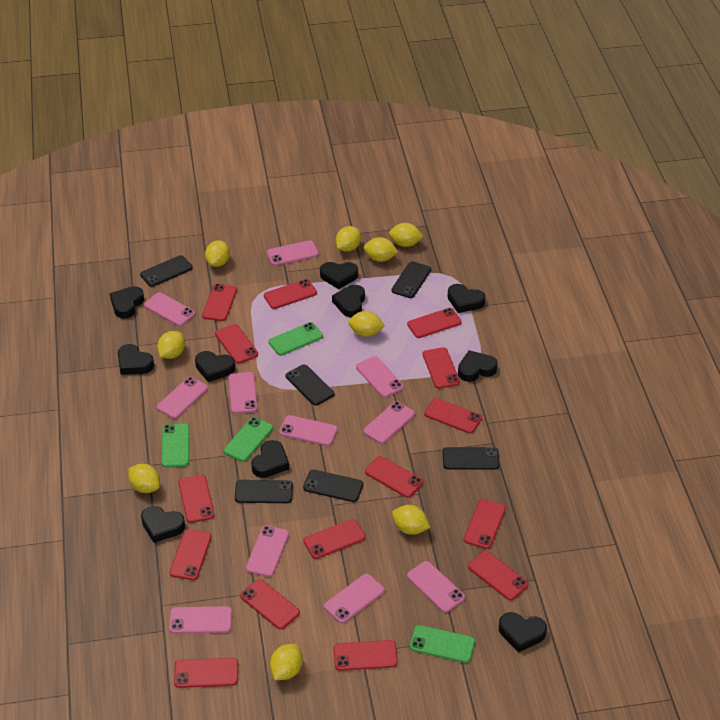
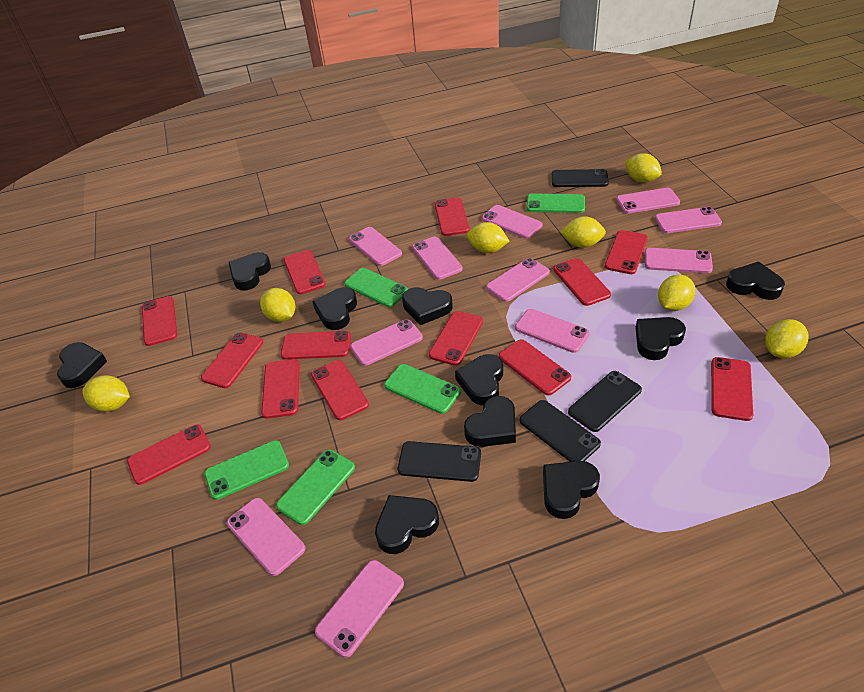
black phone: 6 -> 4
green phone: 4 -> 5
red phone: 15 -> 13
yellow lemon: 9 -> 7

